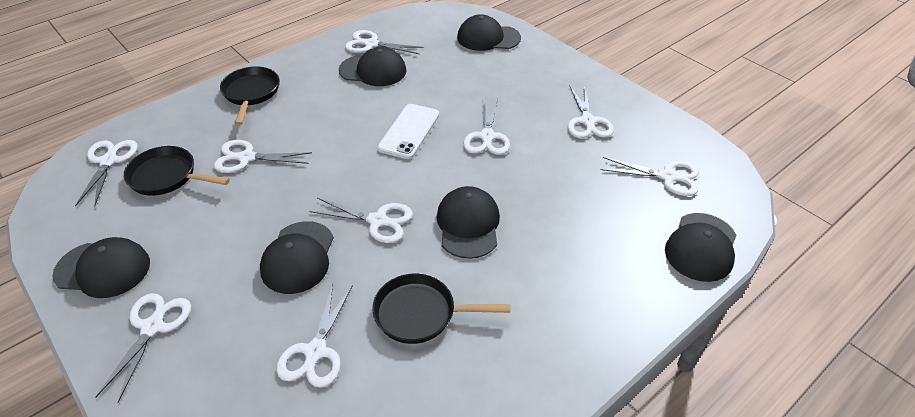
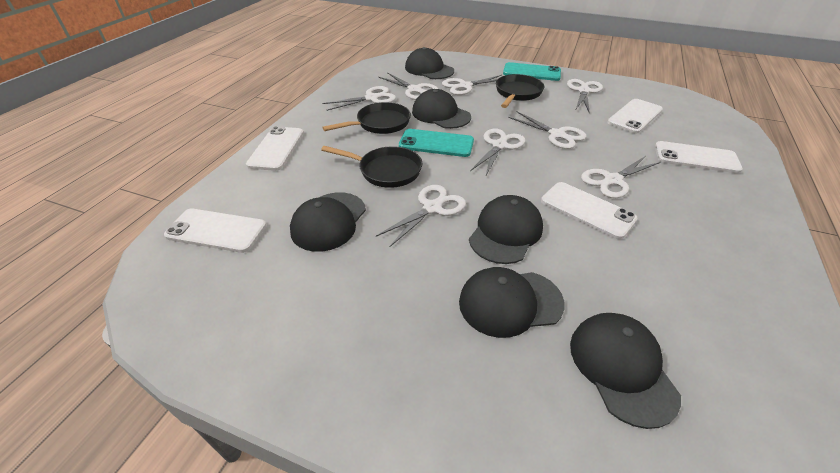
turquoise phone: 0 -> 2
white phone: 1 -> 5
white scissors: 9 -> 8

